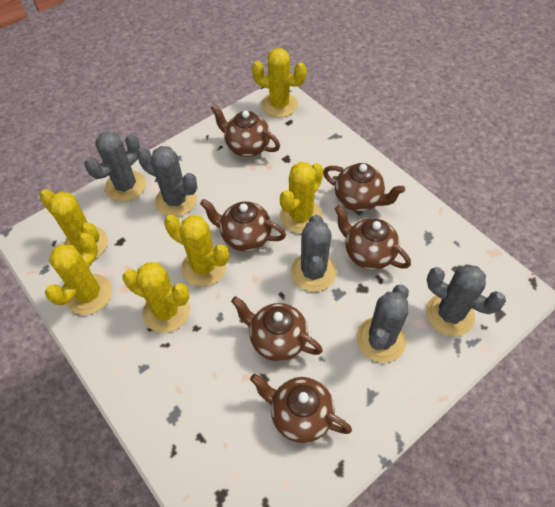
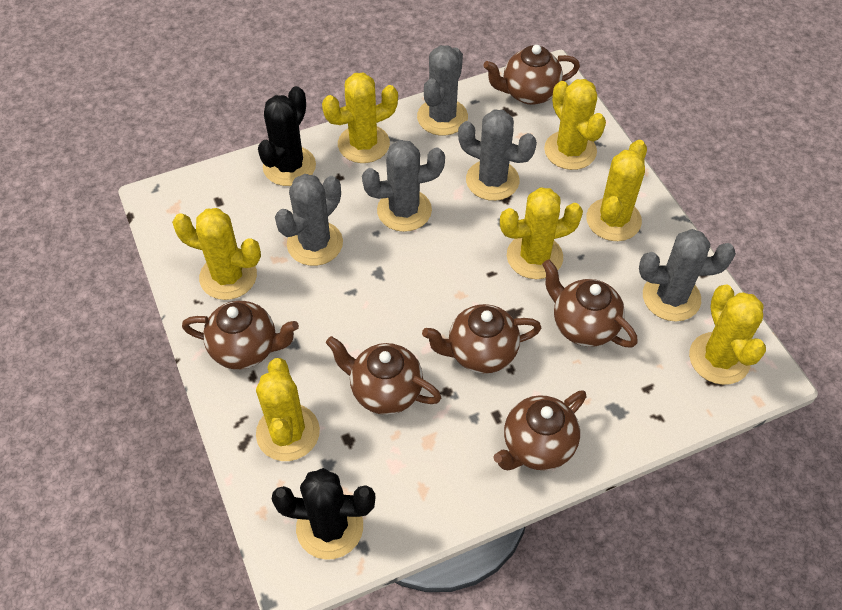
black cactus: 0 -> 2
yellow cactus: 6 -> 7

